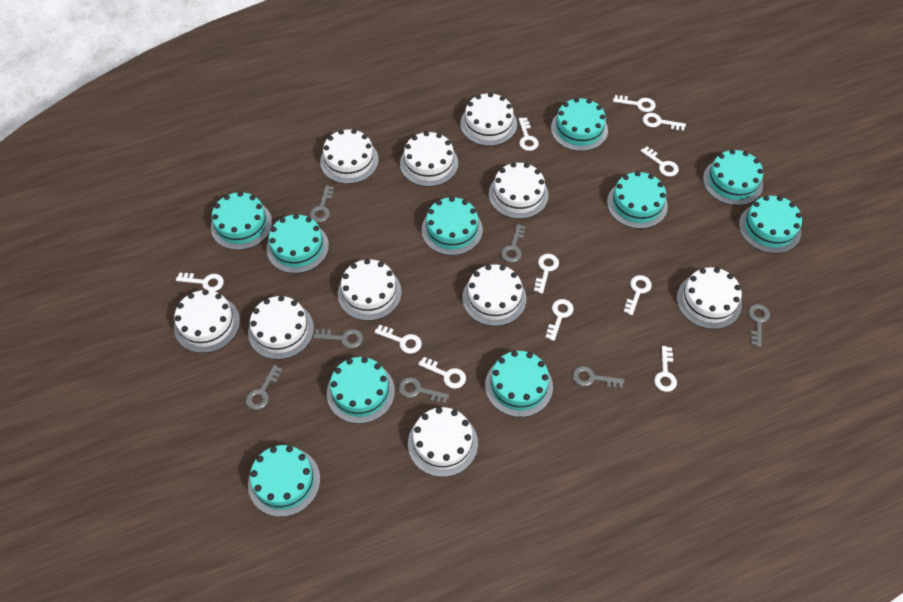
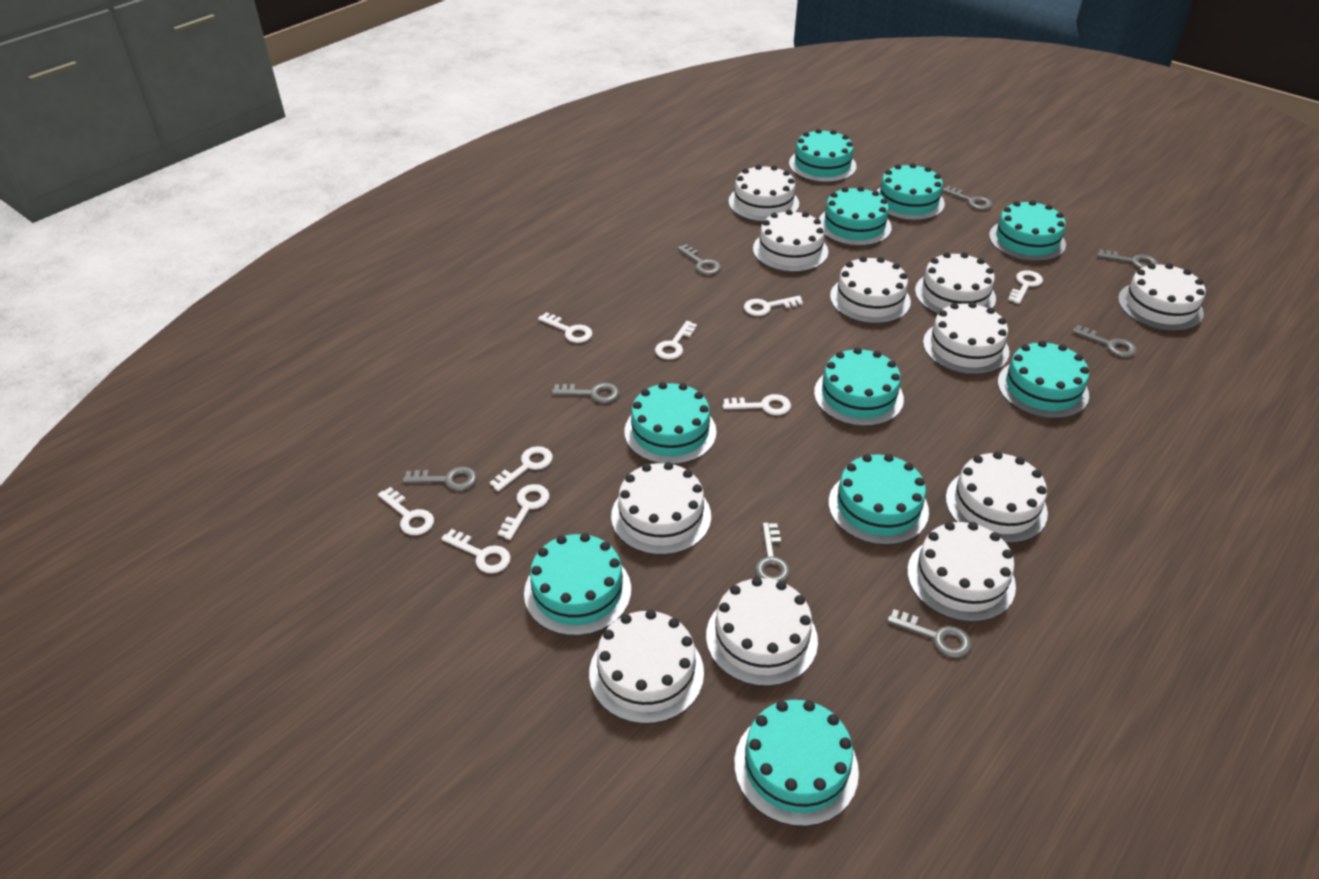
grey key: 7 -> 8
white cake: 10 -> 11
white key: 11 -> 9

